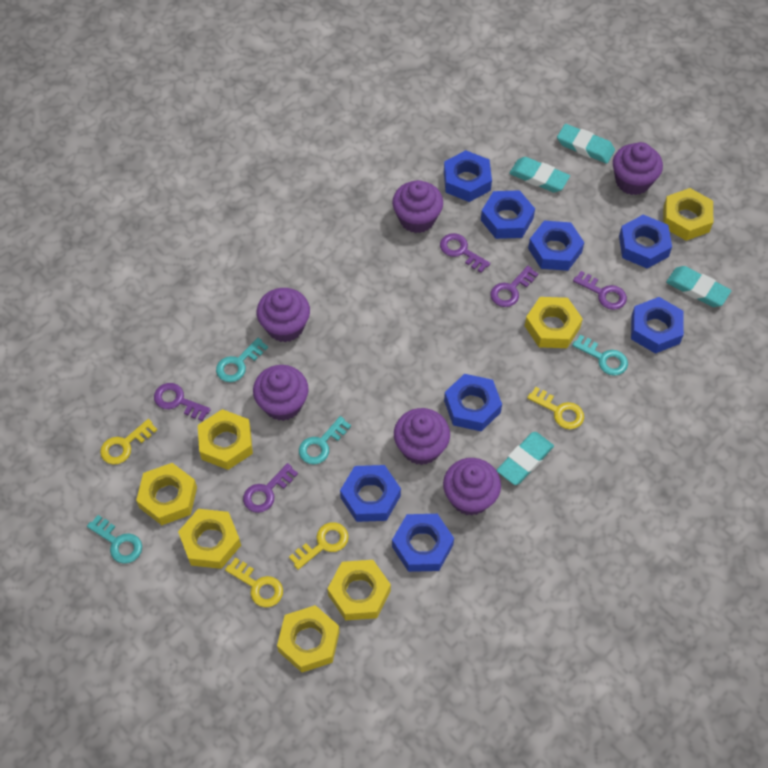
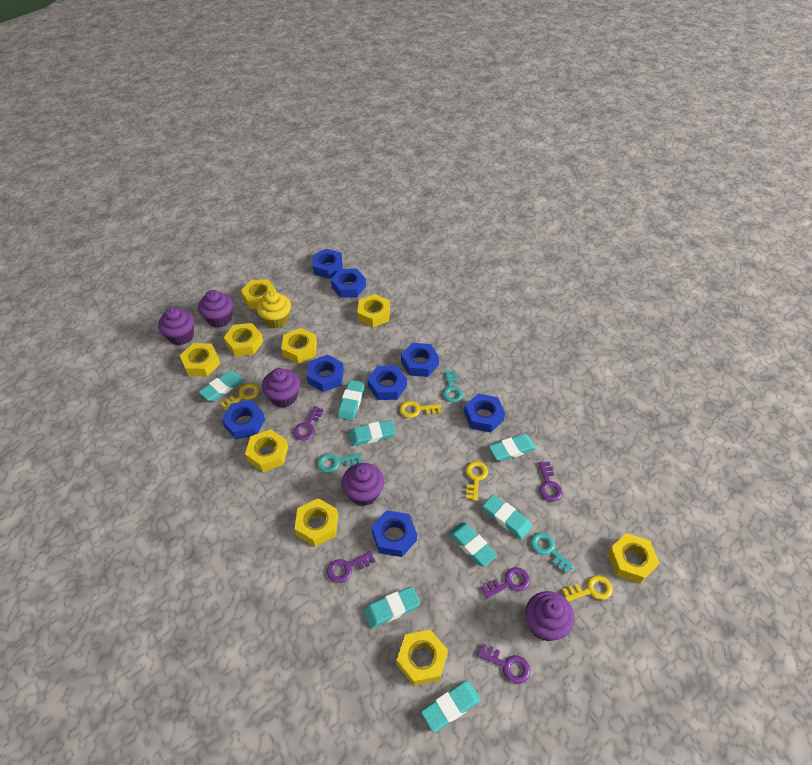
purple cupcake: 6 -> 5
turquoise eraser: 4 -> 8
turquoise key: 4 -> 3
yellow cupcake: 0 -> 1
yellow nut: 7 -> 9

